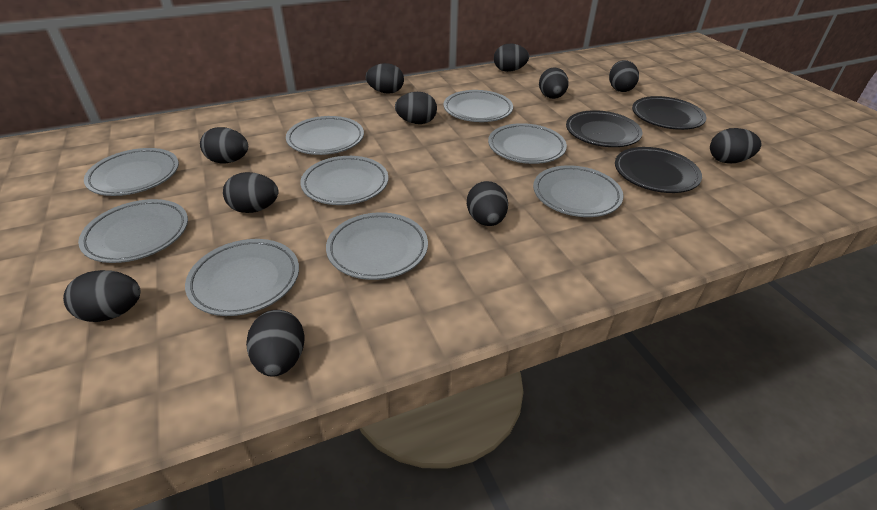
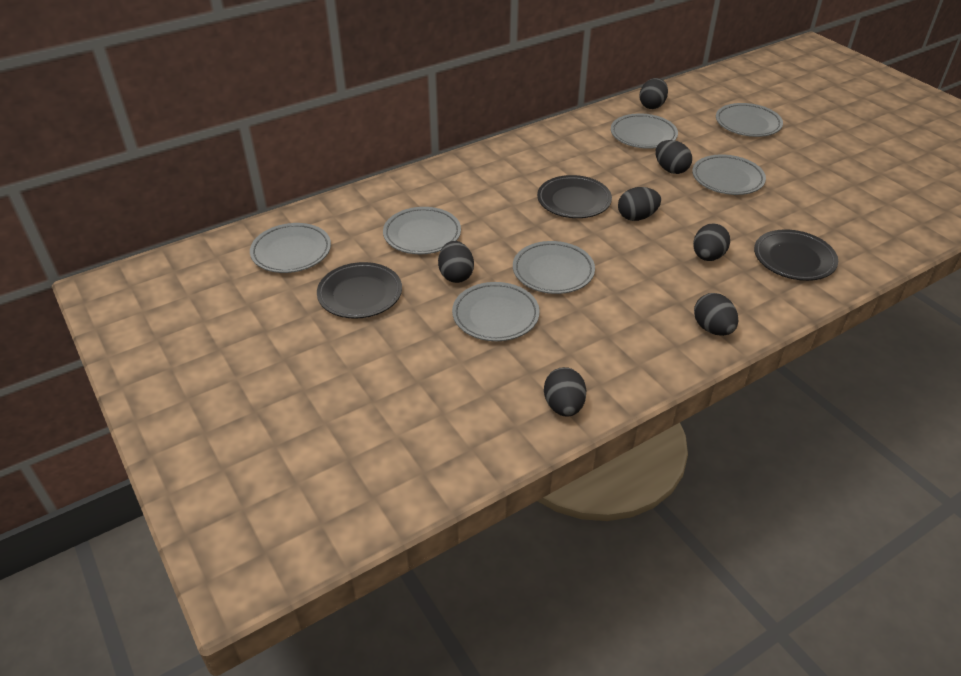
black egg: 11 -> 7
grey plate: 9 -> 7

